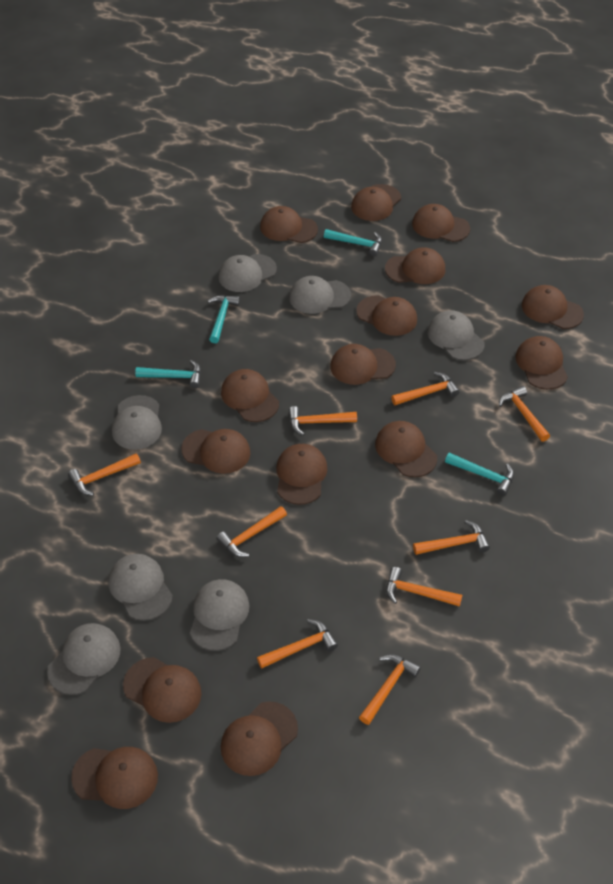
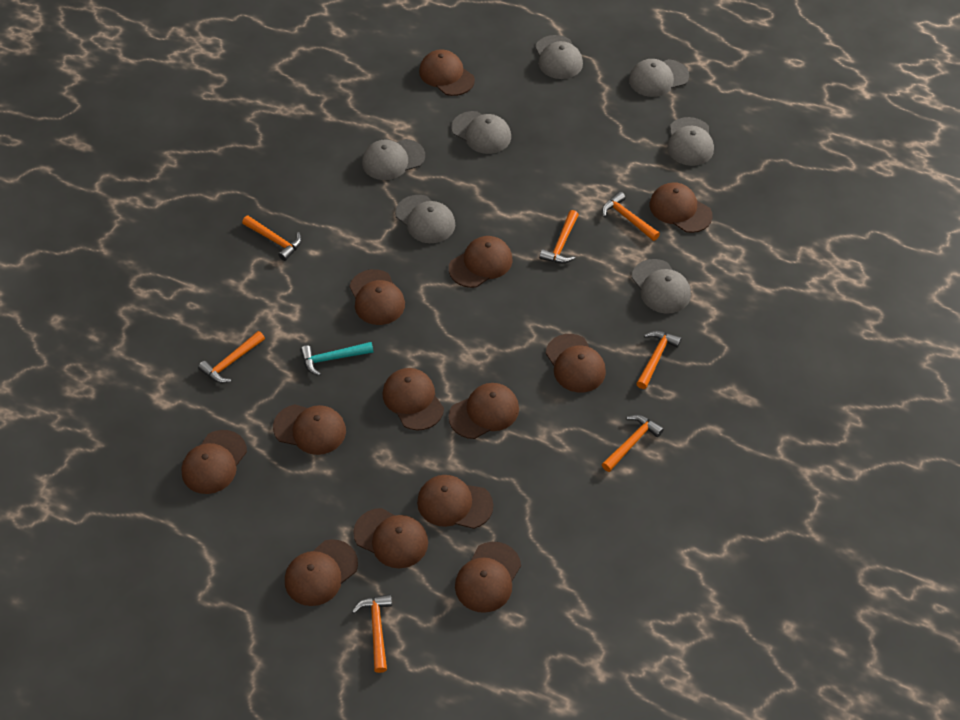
brown cap: 15 -> 13
orange hammer: 9 -> 7
turquoise hammer: 4 -> 1

